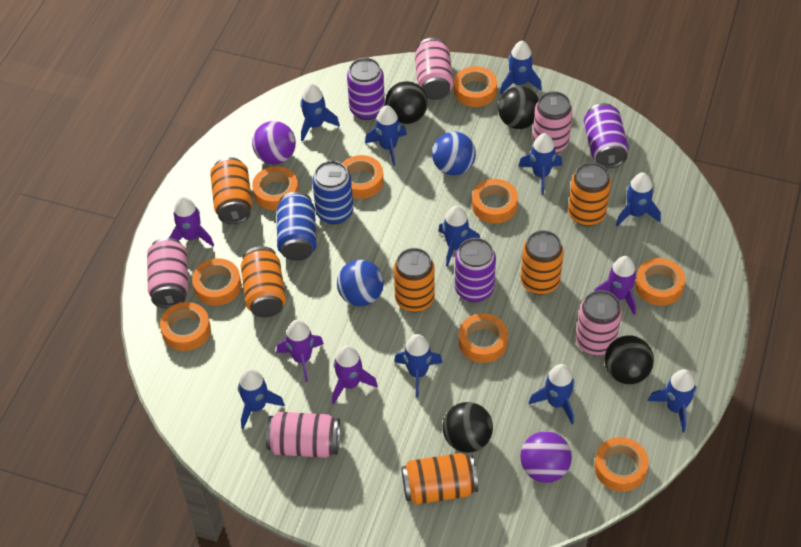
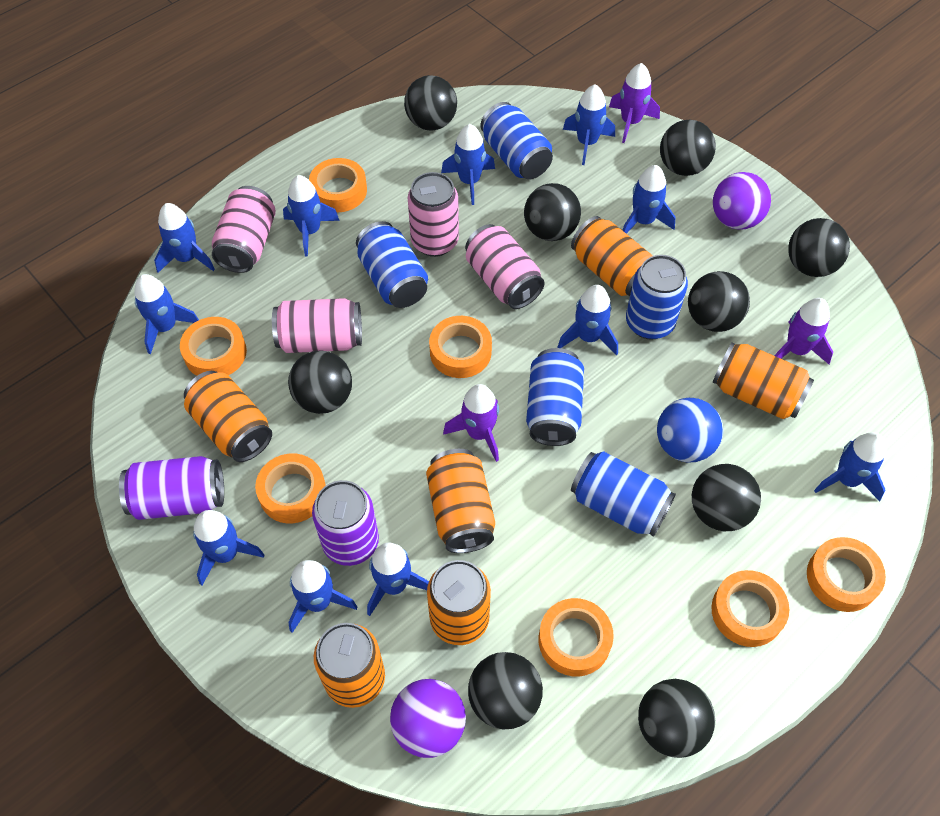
black ball: 4 -> 9
blue ball: 2 -> 1
blue can: 2 -> 5
blue rocket: 10 -> 11
orange tape: 9 -> 7
pink can: 5 -> 4
purple can: 3 -> 2
purple rocket: 4 -> 3

